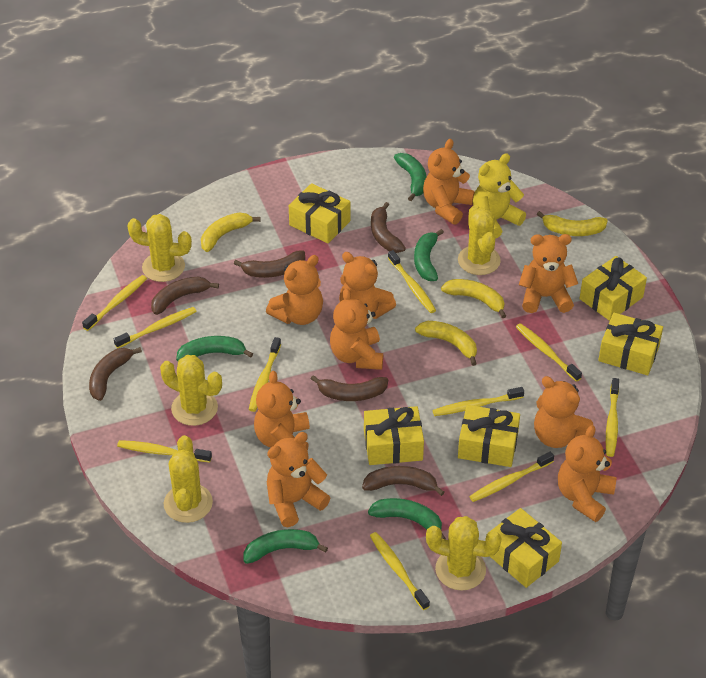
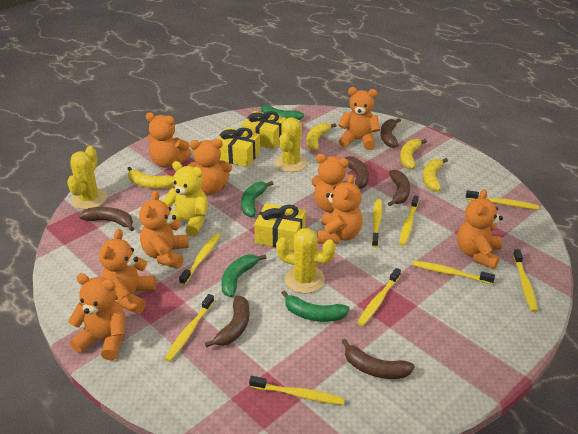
green banana: 5 -> 4
yellow cactus: 5 -> 3
yellow gift: 6 -> 3
yellow toothbrush: 10 -> 9

